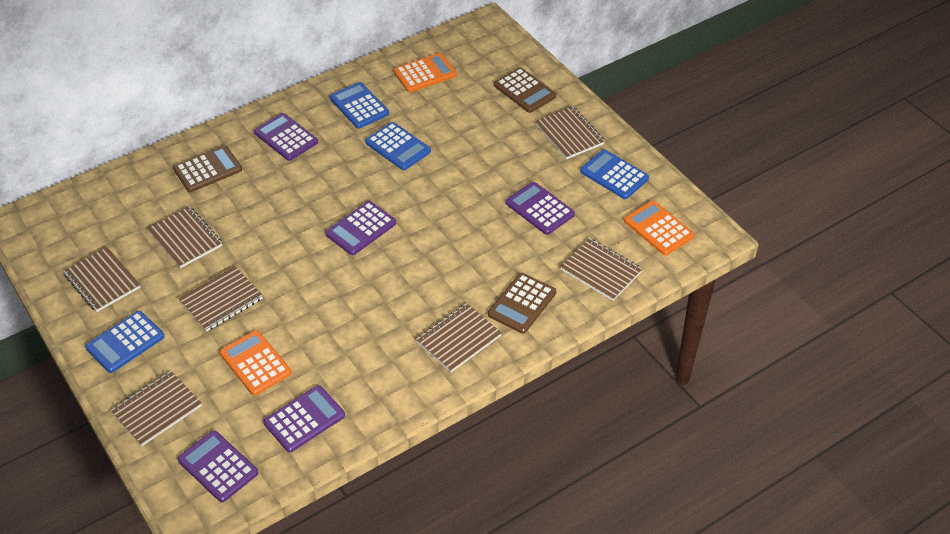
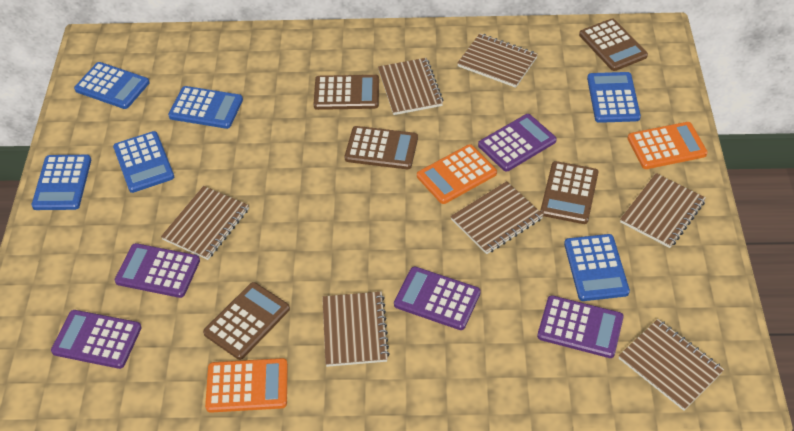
blue calculator: 4 -> 6
brown calculator: 3 -> 5

